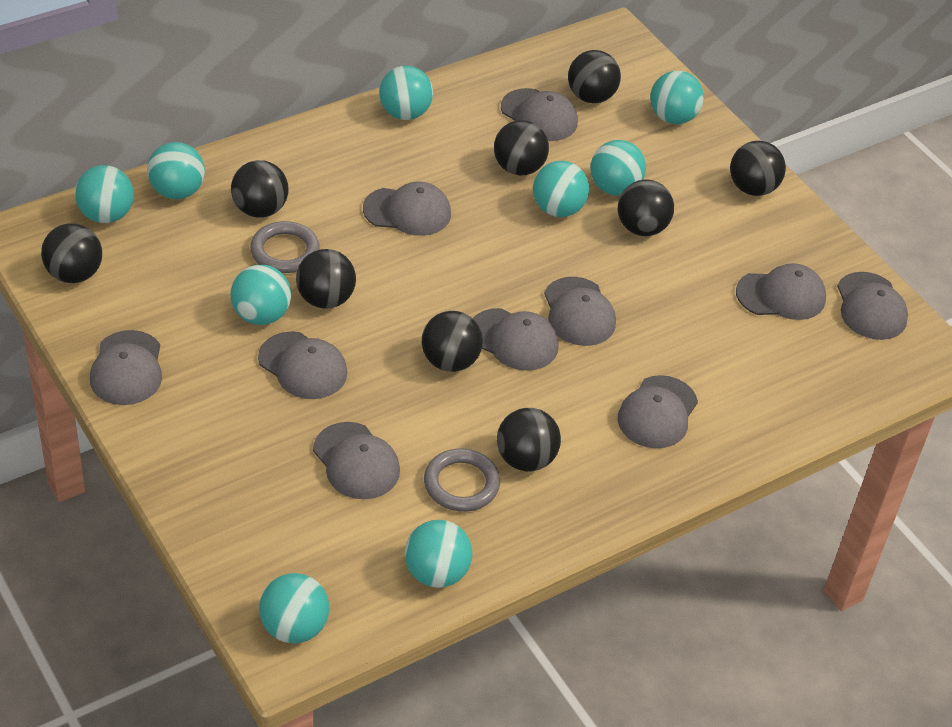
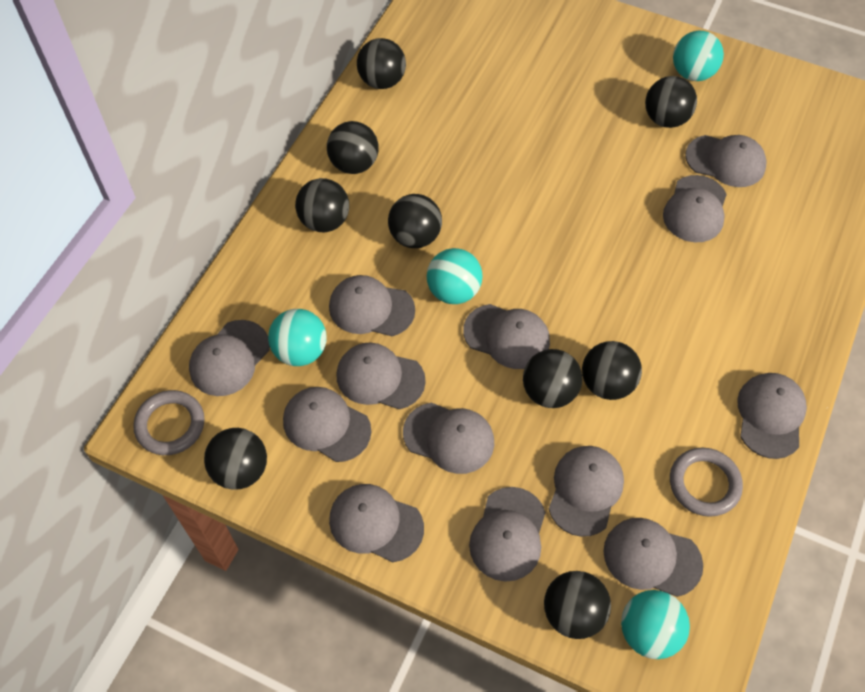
grey cap: 10 -> 13
turquoise ball: 9 -> 4

